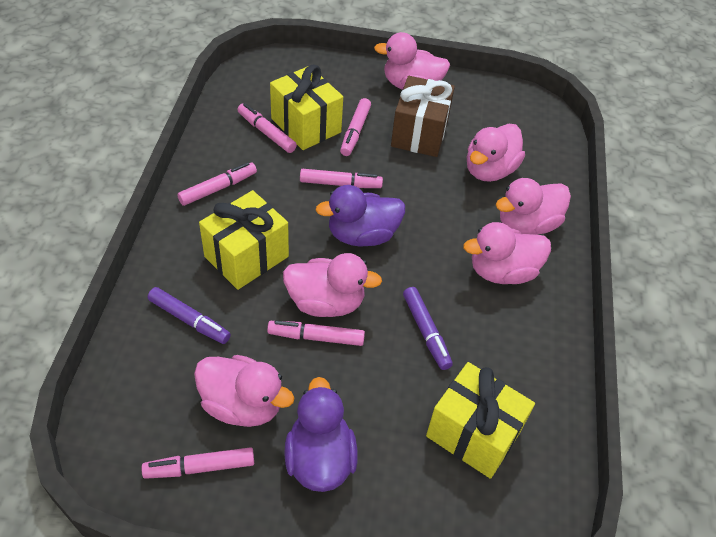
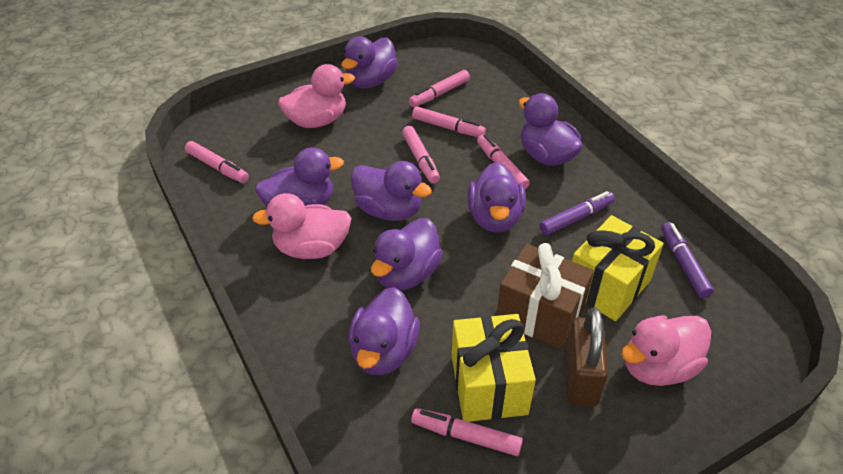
brown padlock: 0 -> 1
pink duck: 6 -> 3
purple duck: 2 -> 7
yellow gift: 3 -> 2

